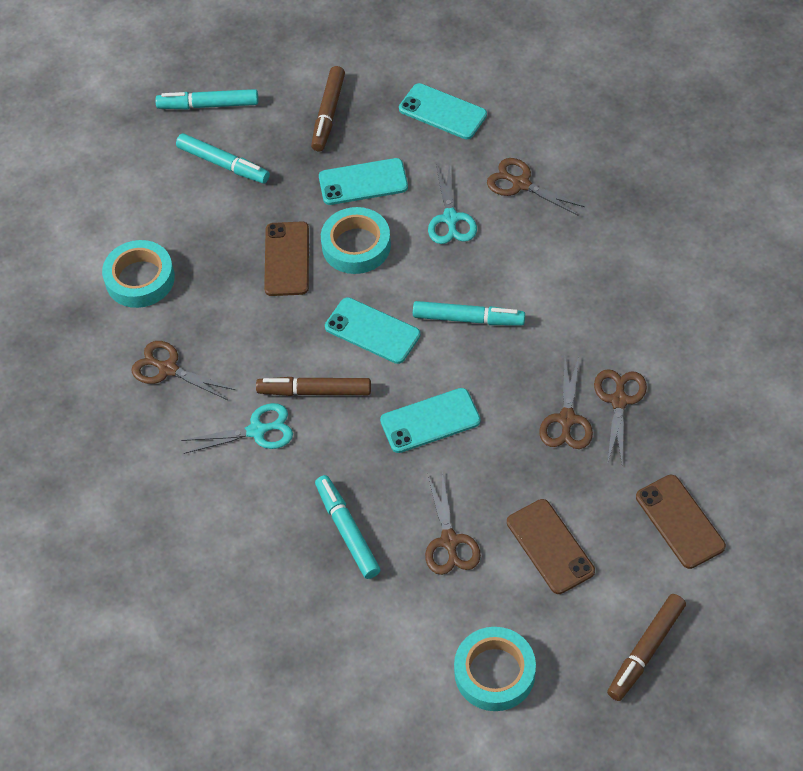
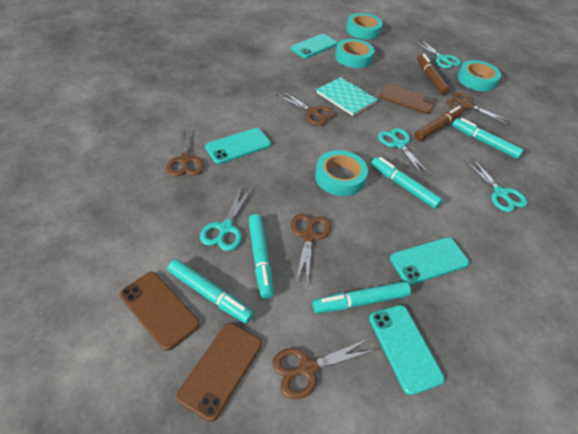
brown marker: 3 -> 2
turquoise marker: 4 -> 5
turquoise notebook: 0 -> 1
turquoise scissors: 2 -> 4
turquoise tape: 3 -> 4

